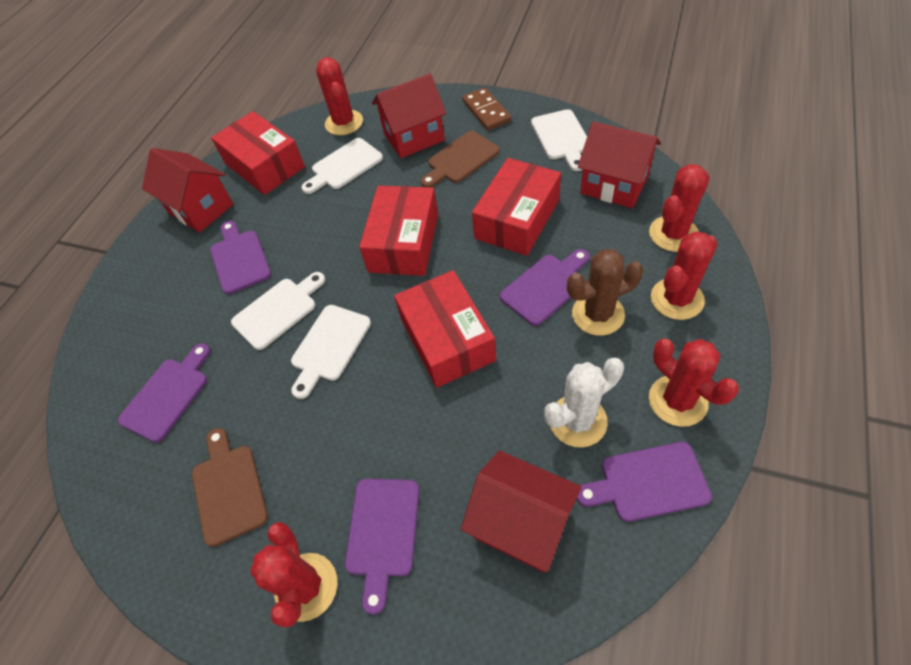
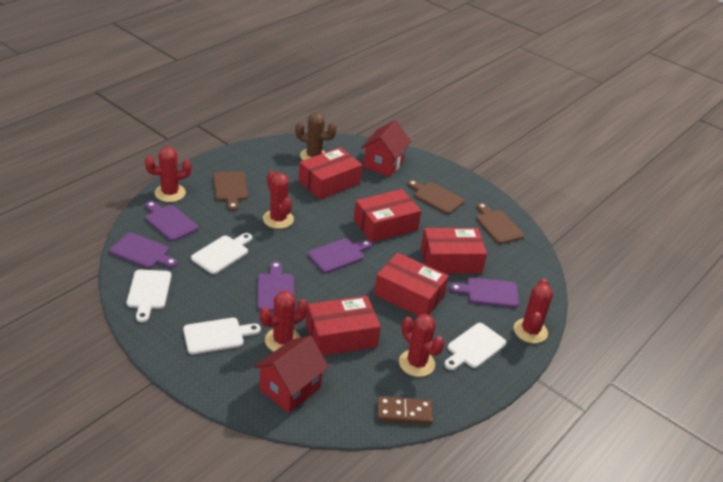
brown cutting board: 2 -> 3
red box: 4 -> 5
red house: 4 -> 2
white cactus: 1 -> 0

